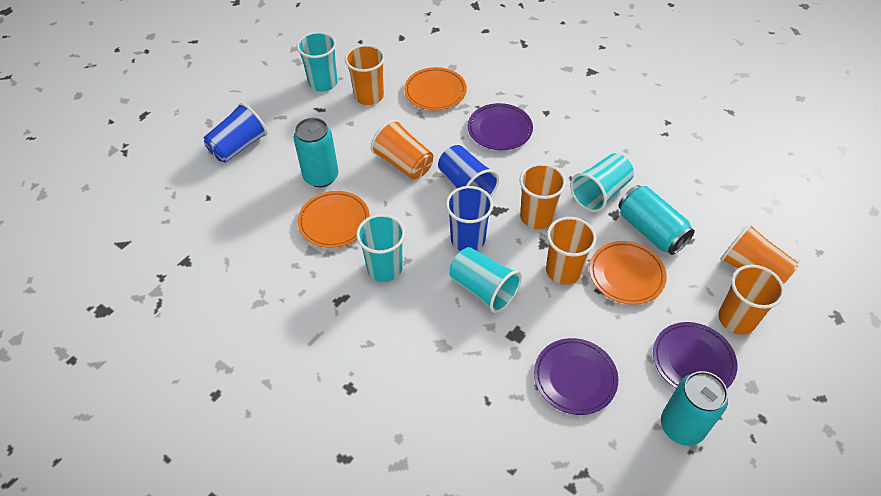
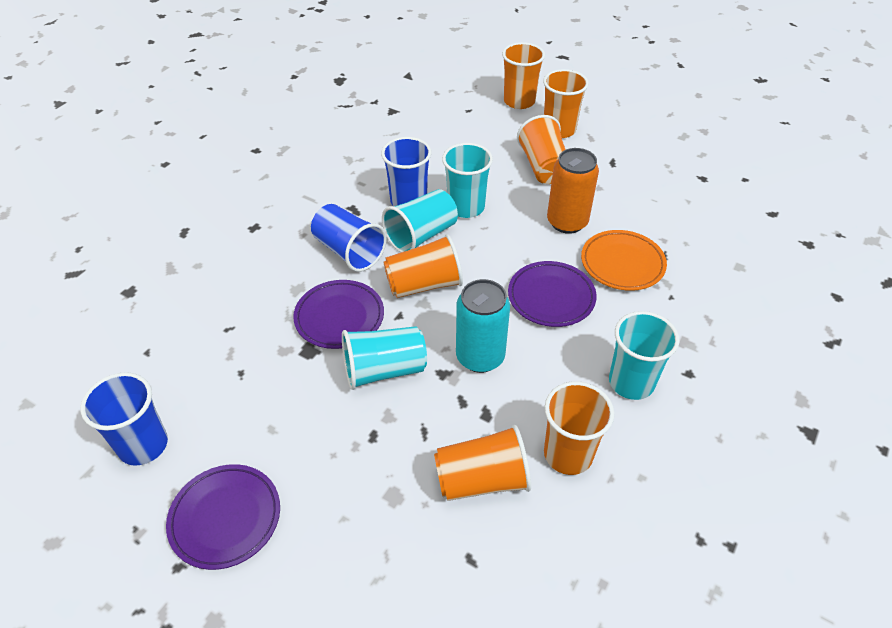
orange can: 0 -> 1
orange plate: 3 -> 1
turquoise can: 3 -> 1

